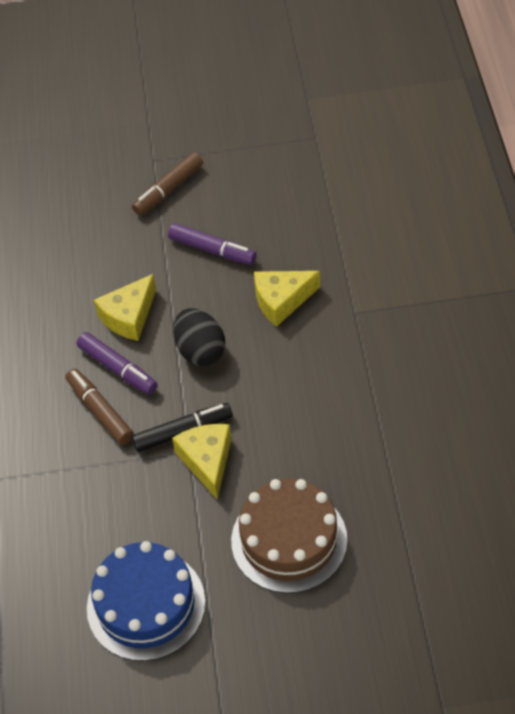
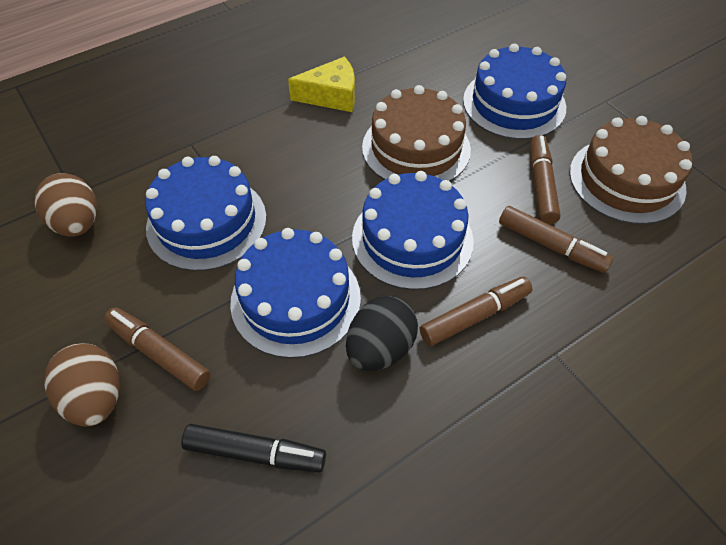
blue cake: 1 -> 4
brown cake: 1 -> 2
brown egg: 0 -> 2
brown marker: 2 -> 4
purple marker: 2 -> 0
yellow cheese: 3 -> 1

